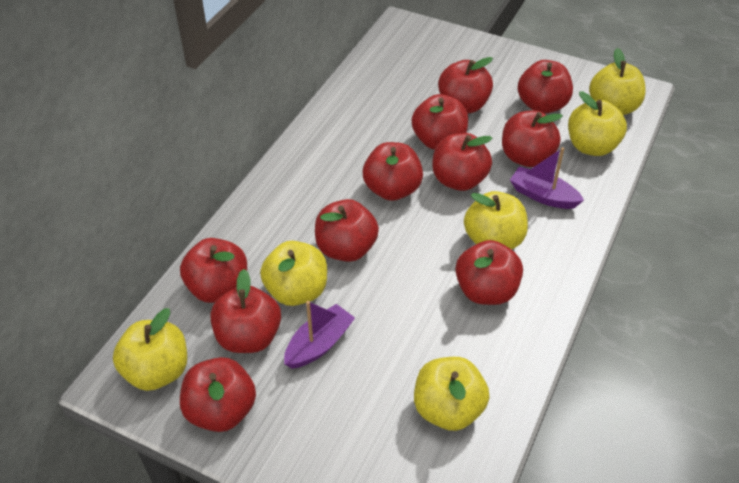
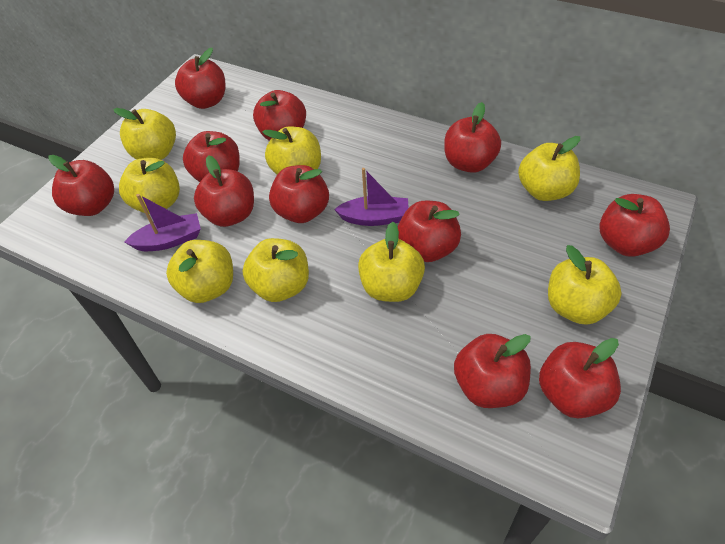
yellow apple: 6 -> 8

